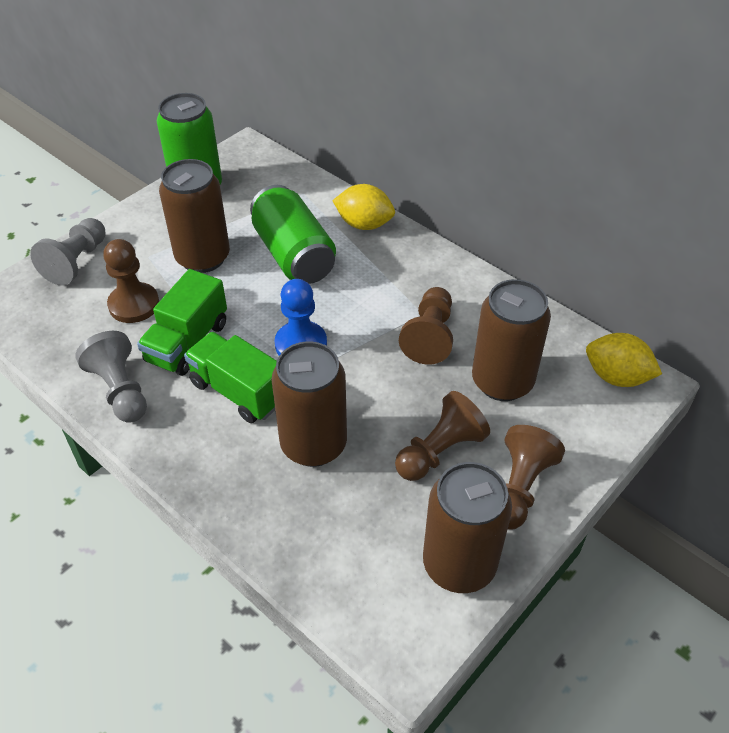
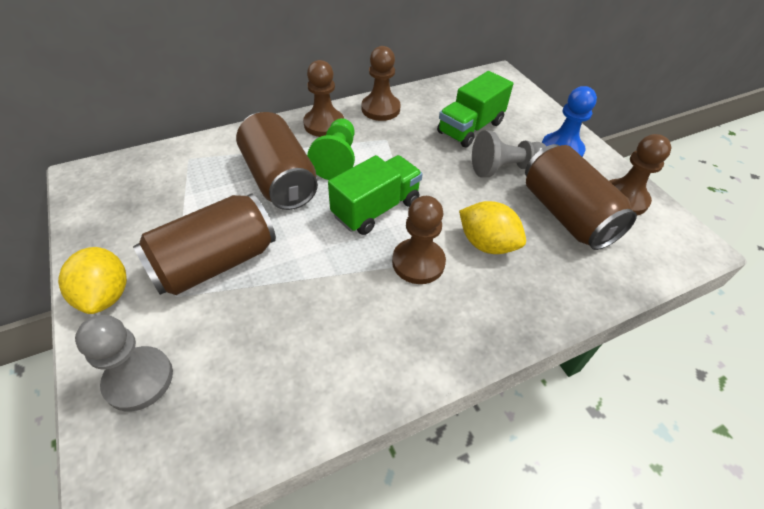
brown can: 4 -> 3
green can: 2 -> 0
green pawn: 0 -> 1

